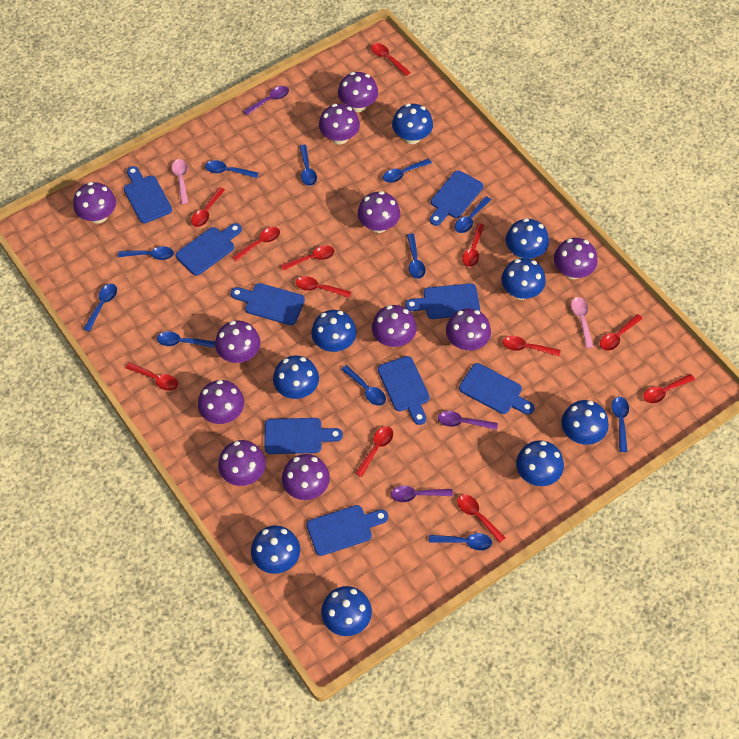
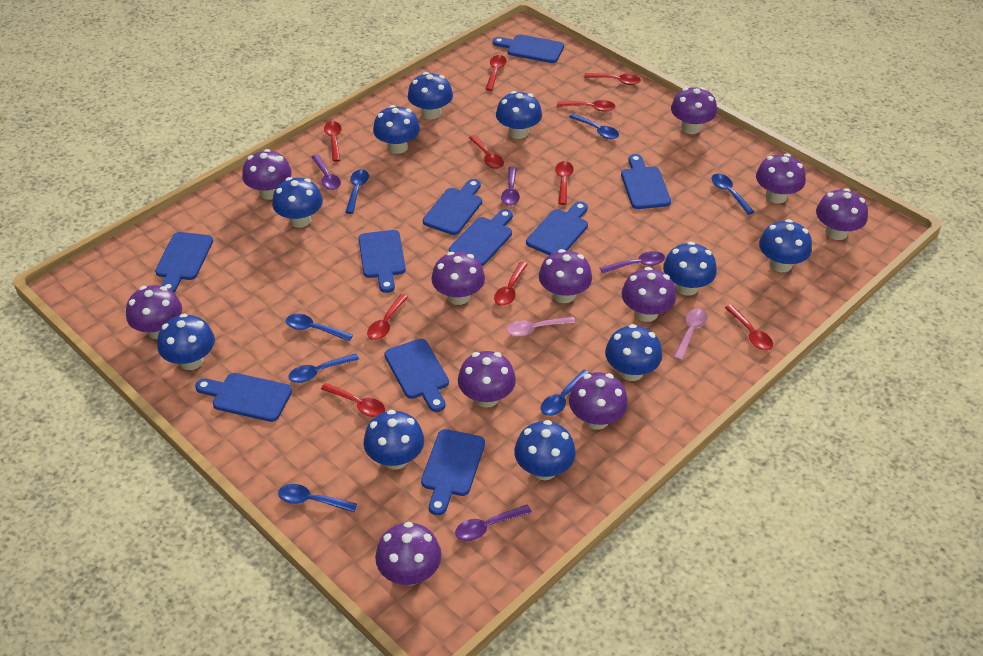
blue cutting board: 9 -> 10
blue mushroom: 9 -> 10
blue spoon: 11 -> 7
purple spoon: 3 -> 4
red spoon: 12 -> 10

